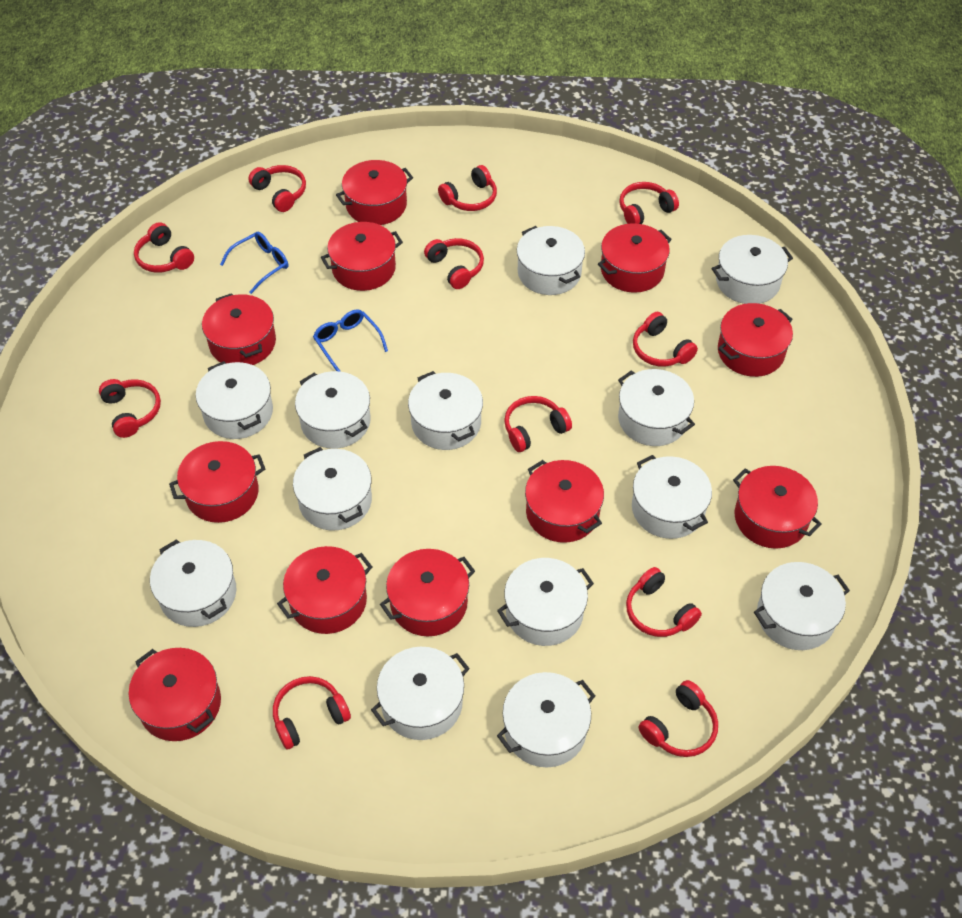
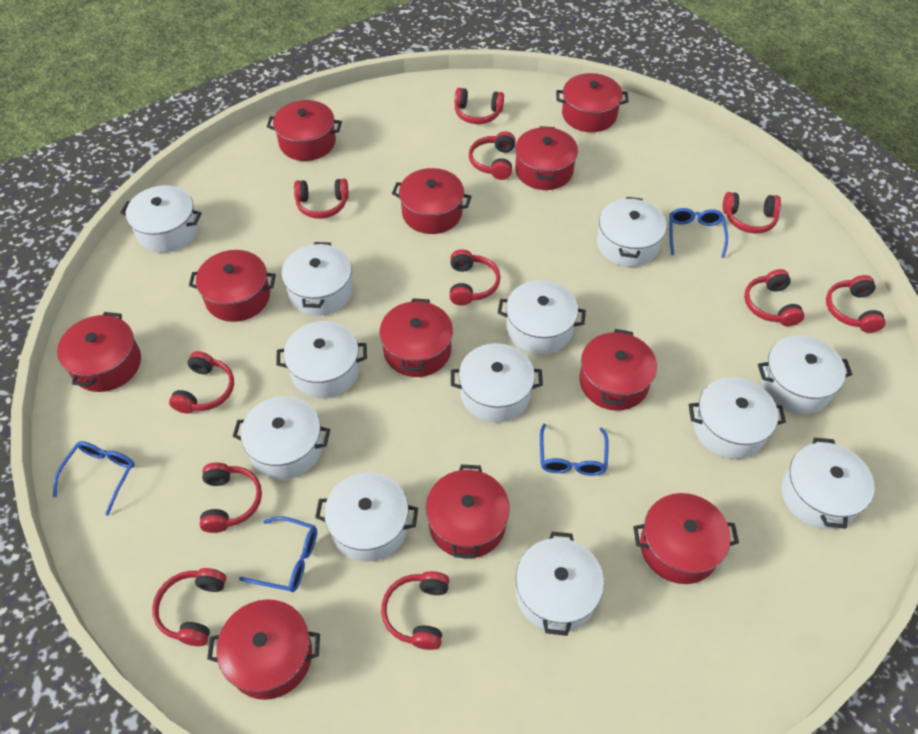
blue glasses: 2 -> 4
white pot: 13 -> 12

